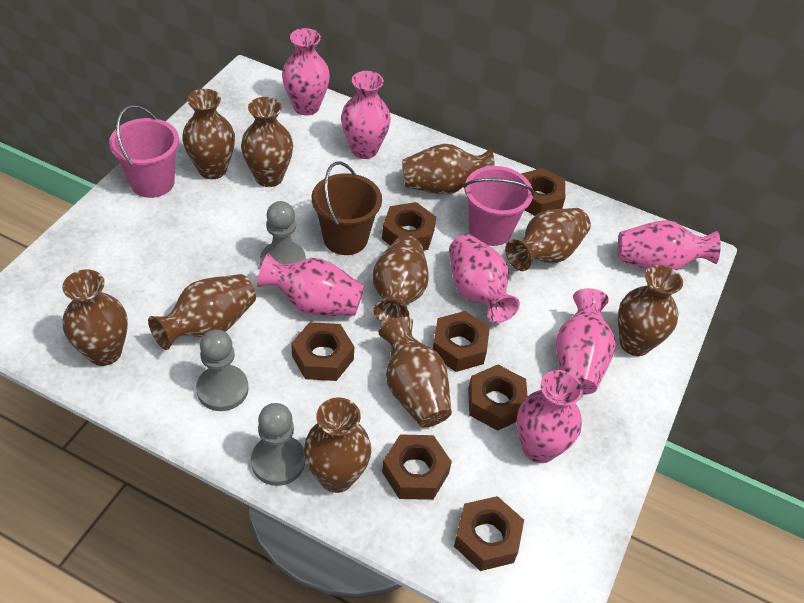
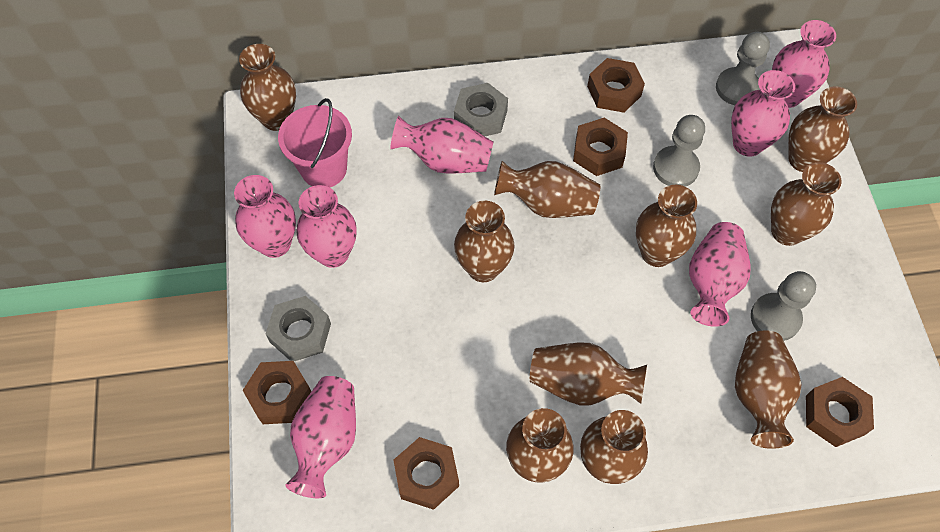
brown bucket: 1 -> 0
brown nut: 7 -> 5
grey nut: 0 -> 2
pink bucket: 2 -> 1

